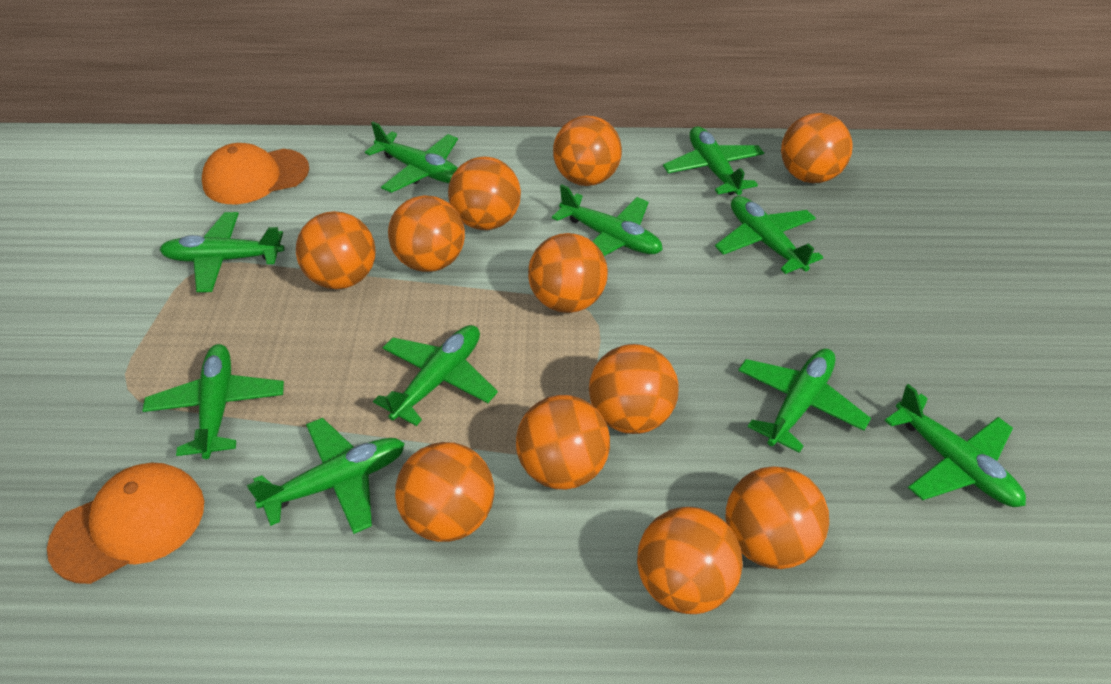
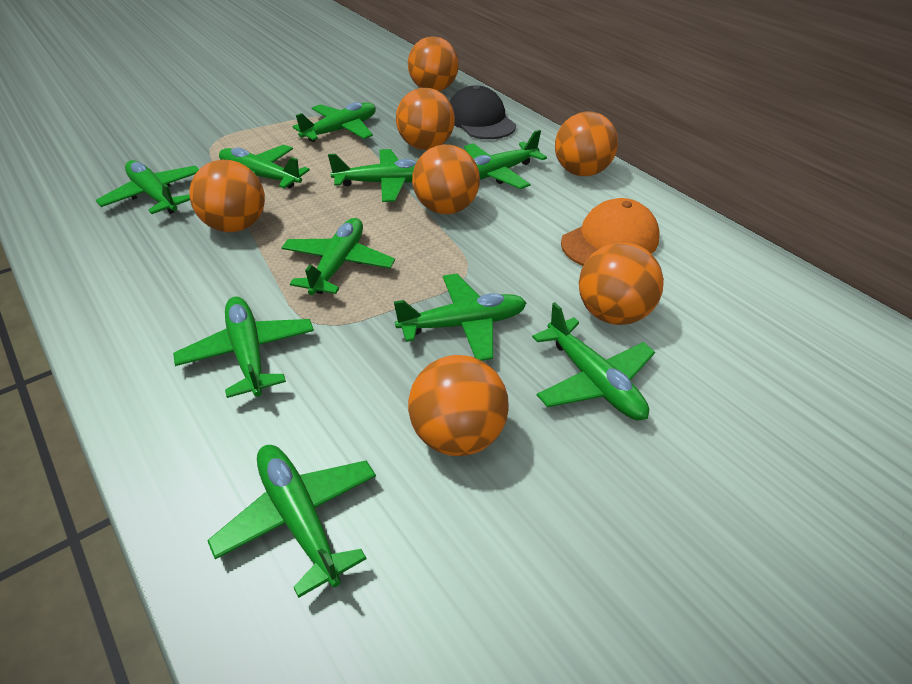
black cap: 0 -> 1
orange ball: 11 -> 7
orange cap: 2 -> 1

